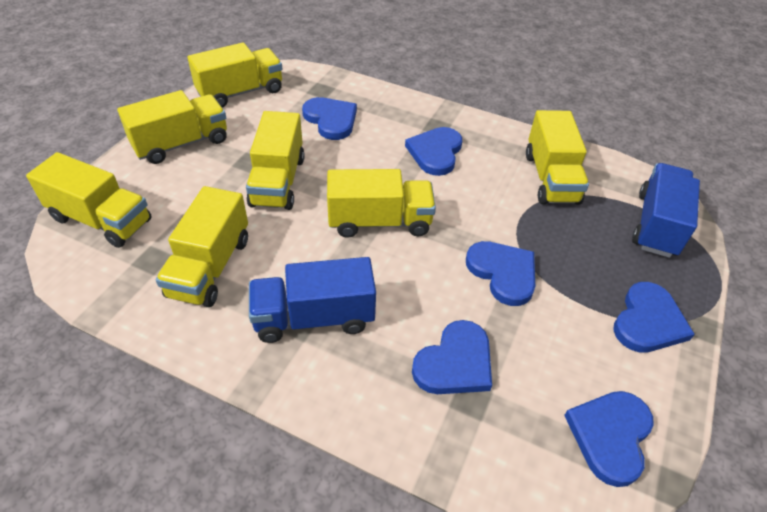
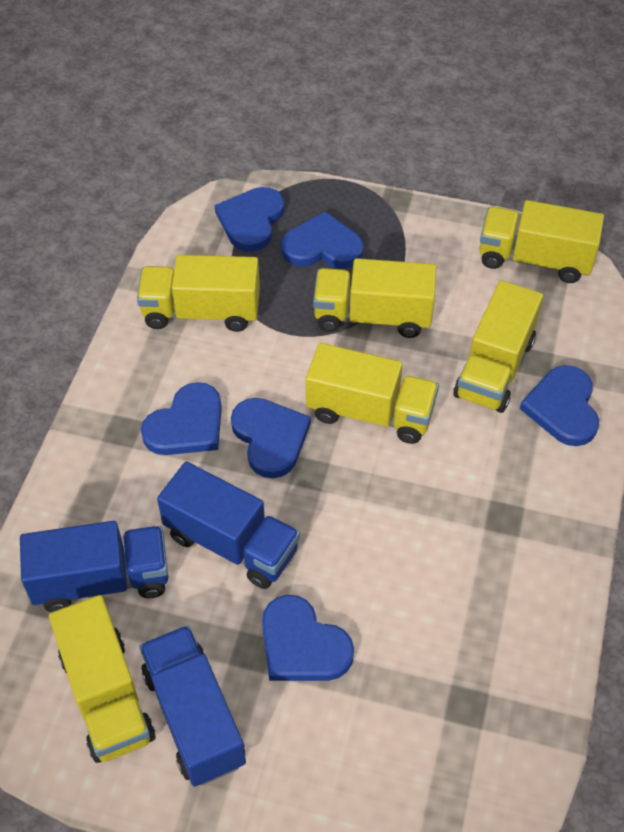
blue truck: 2 -> 3
yellow truck: 7 -> 6

